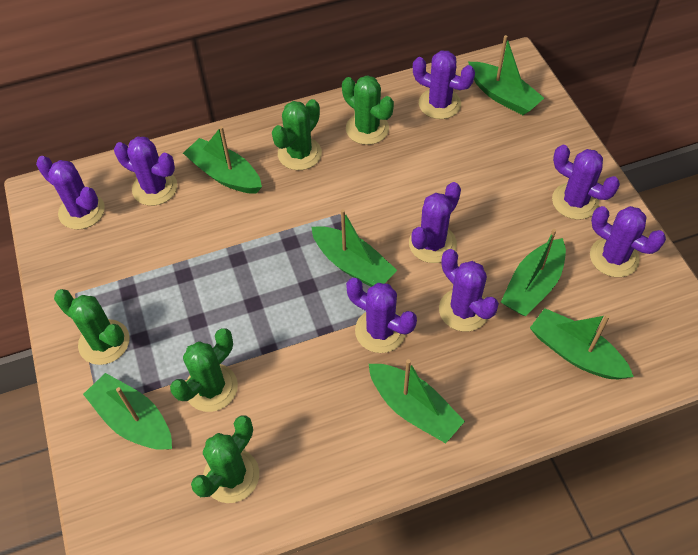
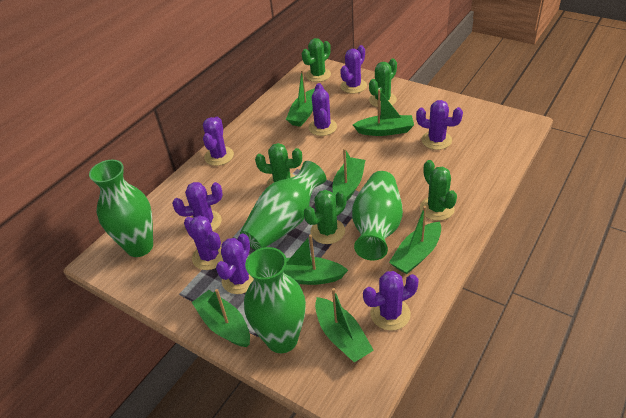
green vase: 0 -> 4

